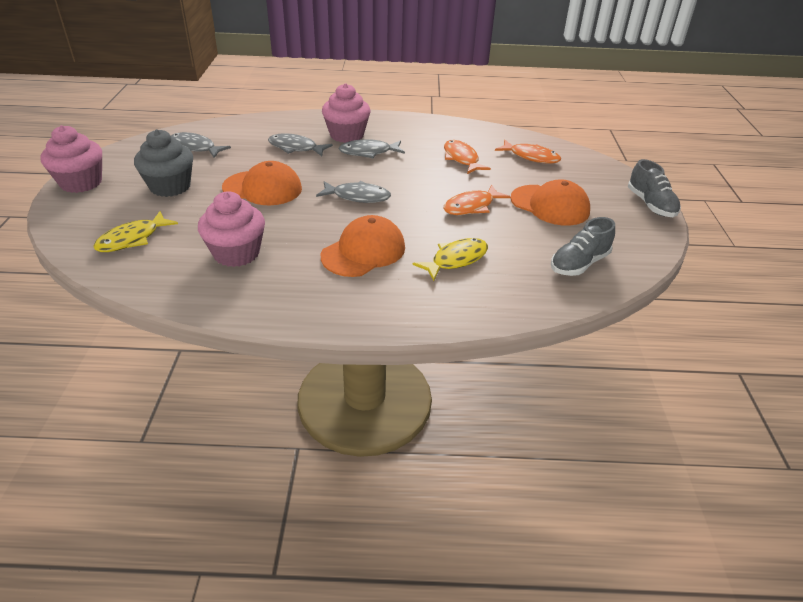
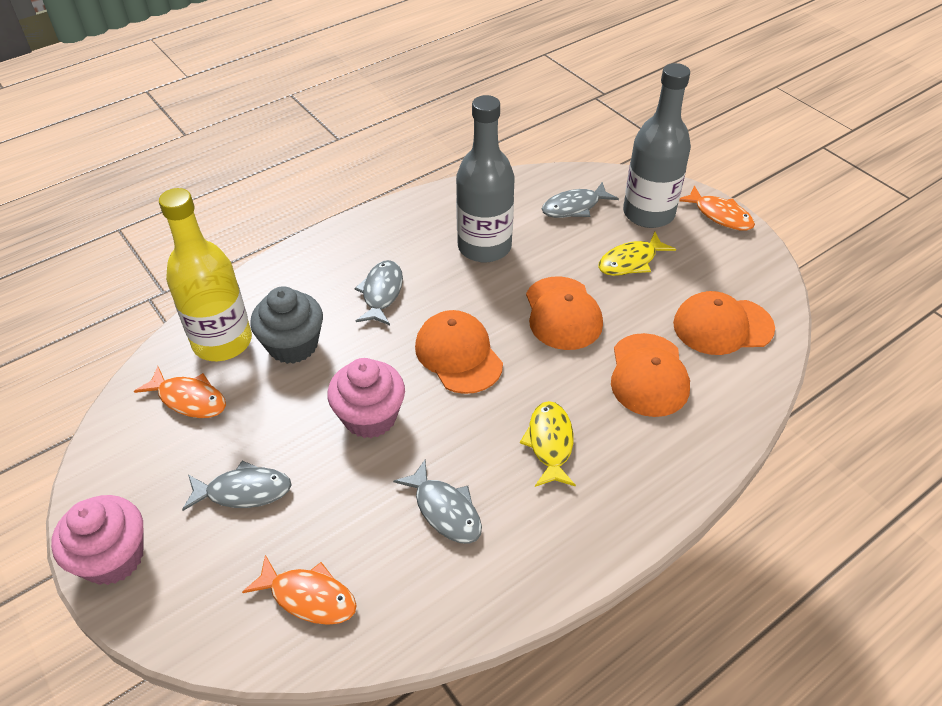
grey bottle: 0 -> 2
grey shoe: 2 -> 0
orange cap: 3 -> 4
pink cupcake: 3 -> 2
yellow bottle: 0 -> 1

